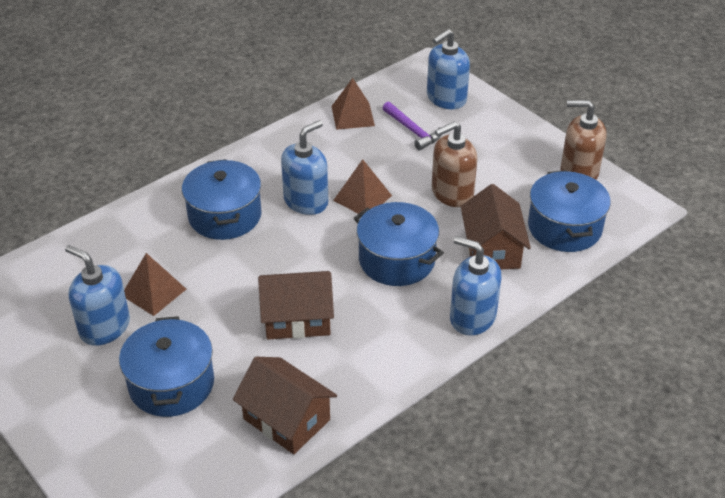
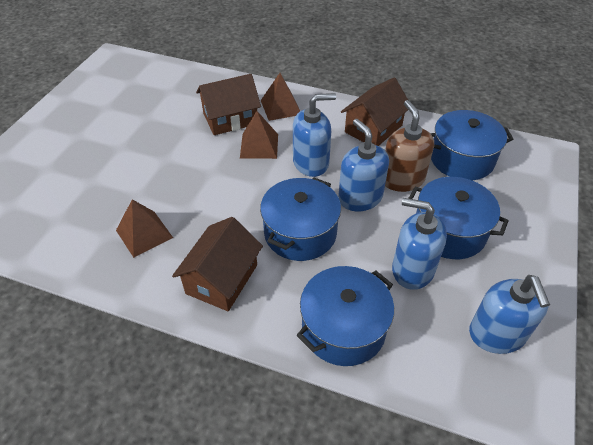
brown soap dispenser: 2 -> 1
purple hammer: 1 -> 0

